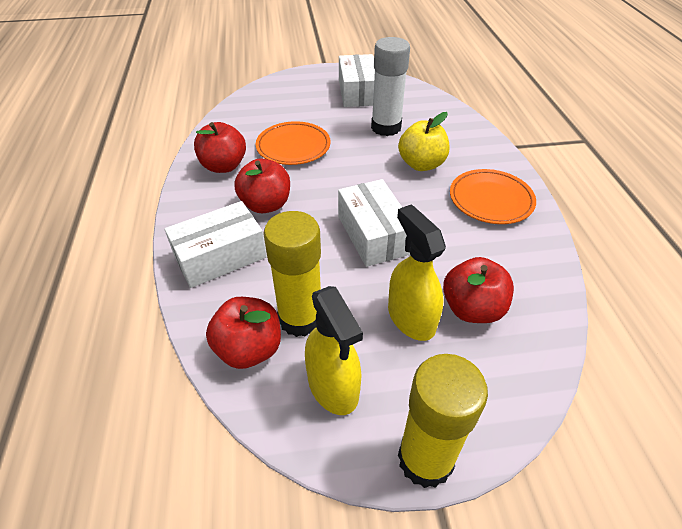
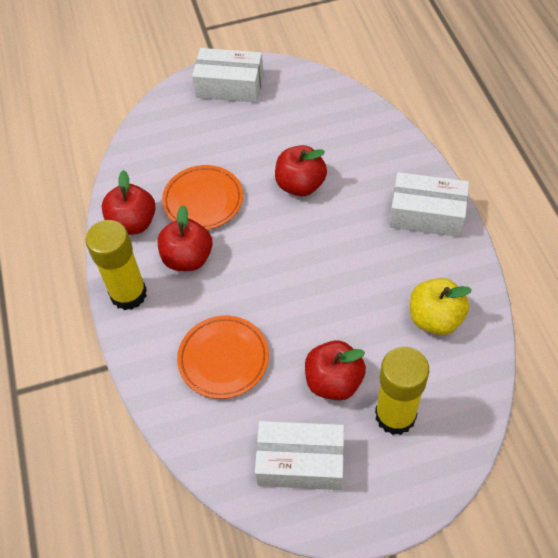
white glue stick: 1 -> 0
yellow spray bottle: 2 -> 0

